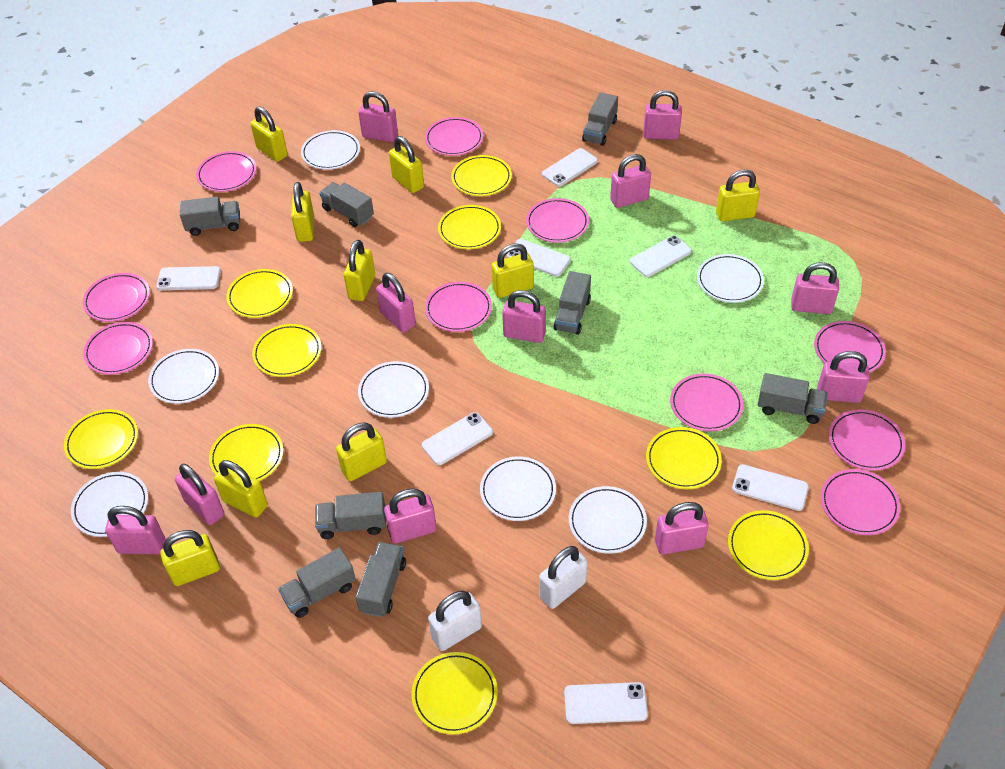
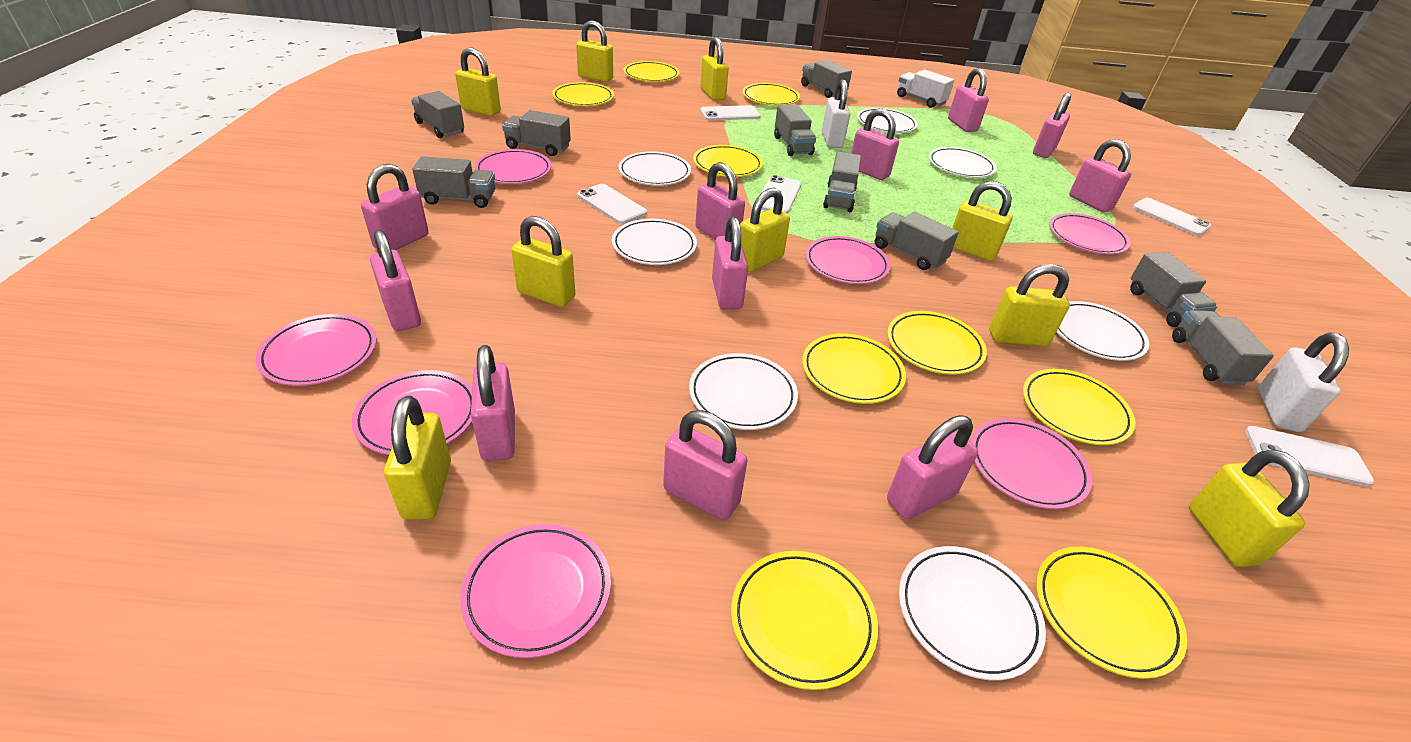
grey truck: 8 -> 9
pink plate: 10 -> 7
white phone: 7 -> 5
white truck: 0 -> 1

